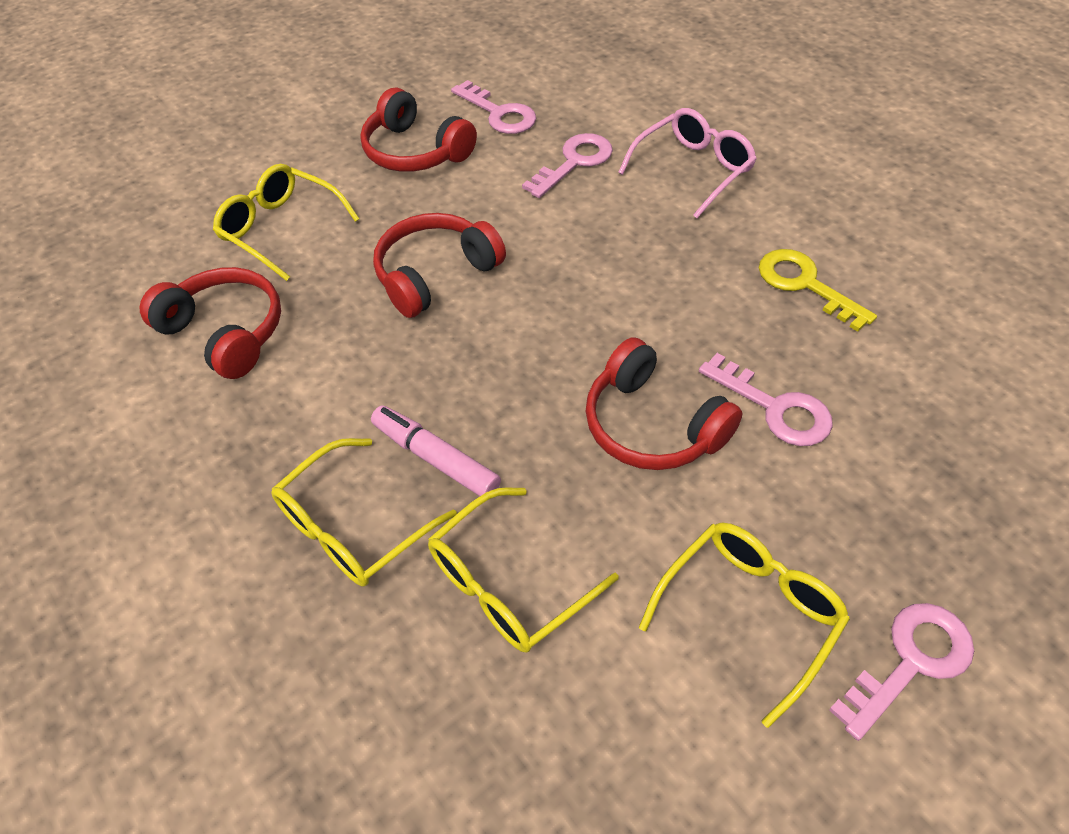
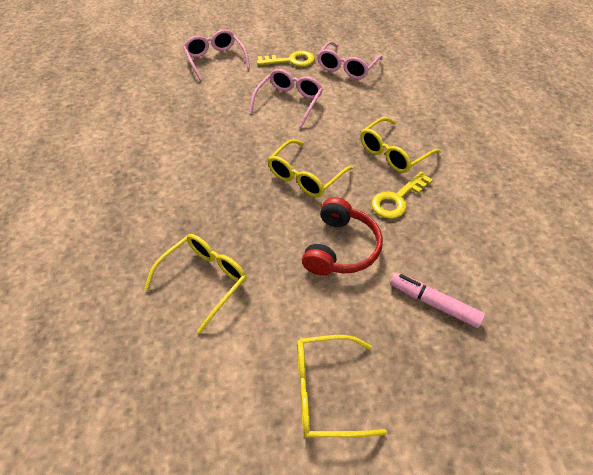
pink glasses: 1 -> 3
pink key: 4 -> 0
red headphones: 4 -> 1
yellow key: 1 -> 2

